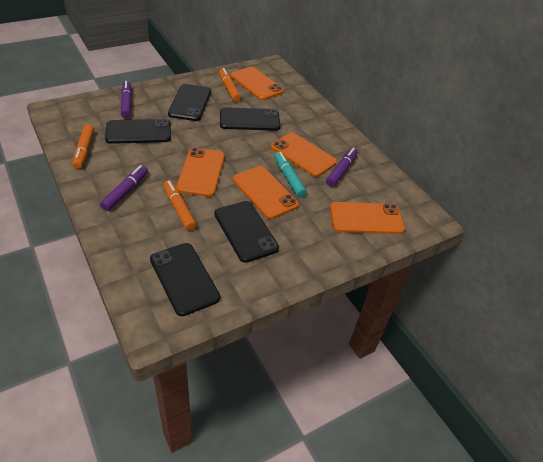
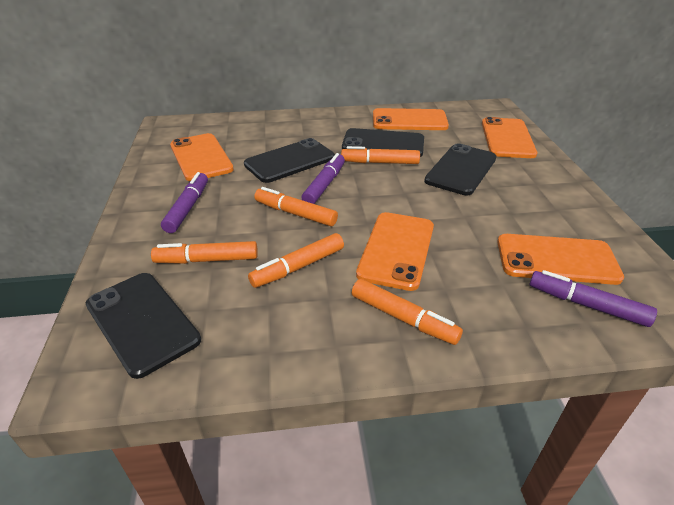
black phone: 5 -> 4
orange marker: 3 -> 5
turquoise marker: 1 -> 0

